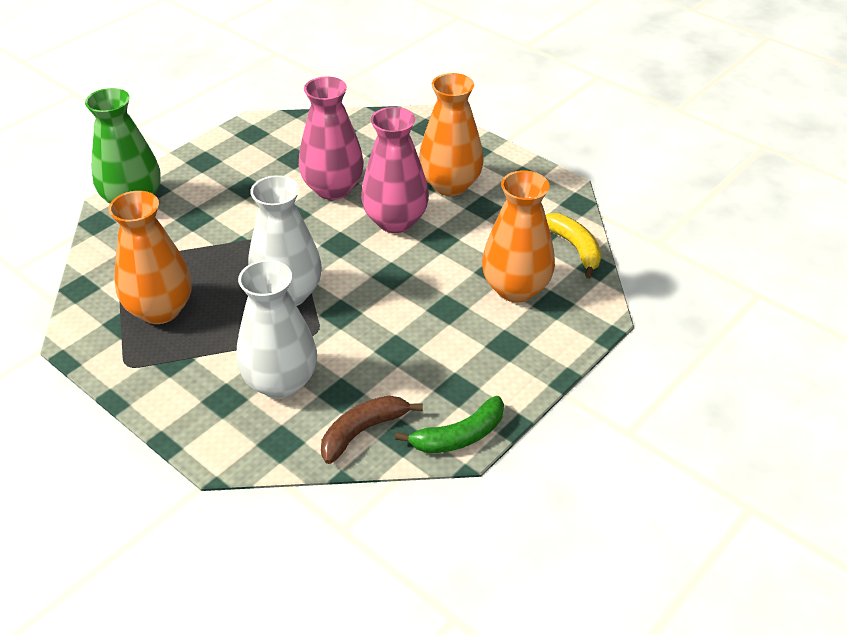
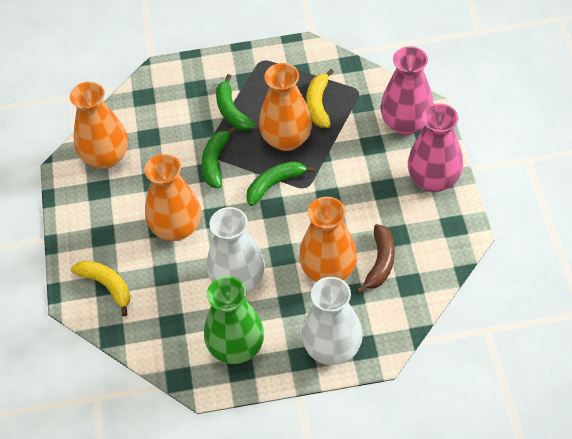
green banana: 1 -> 3
orange vase: 3 -> 4
yellow banana: 1 -> 2

